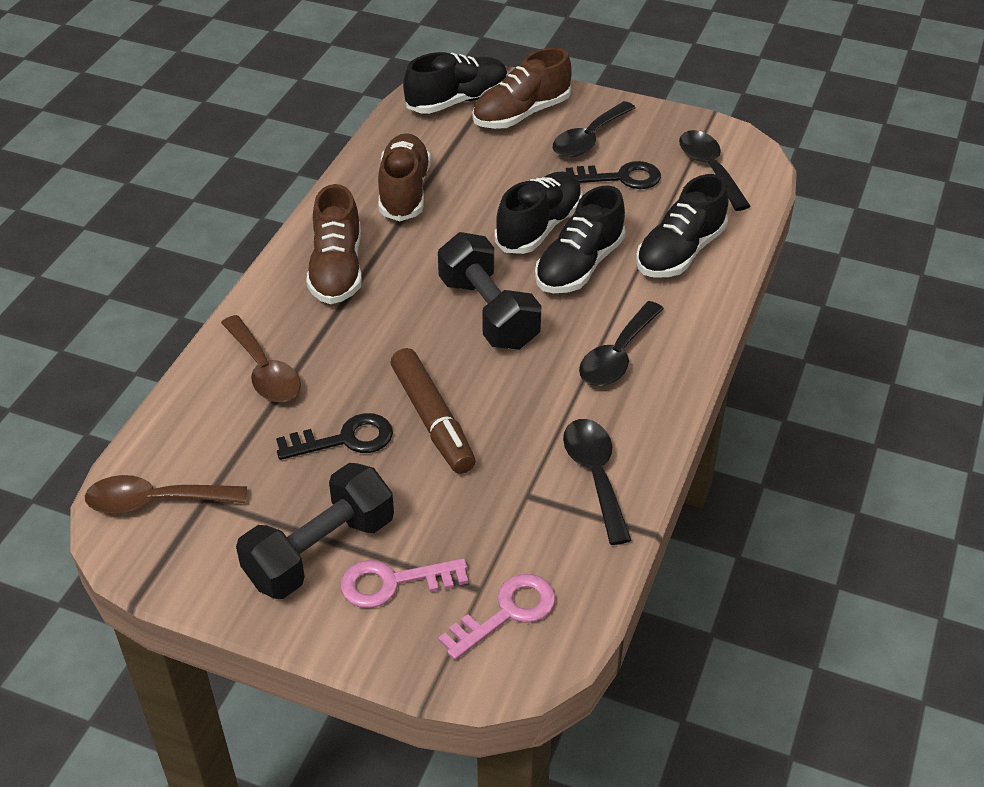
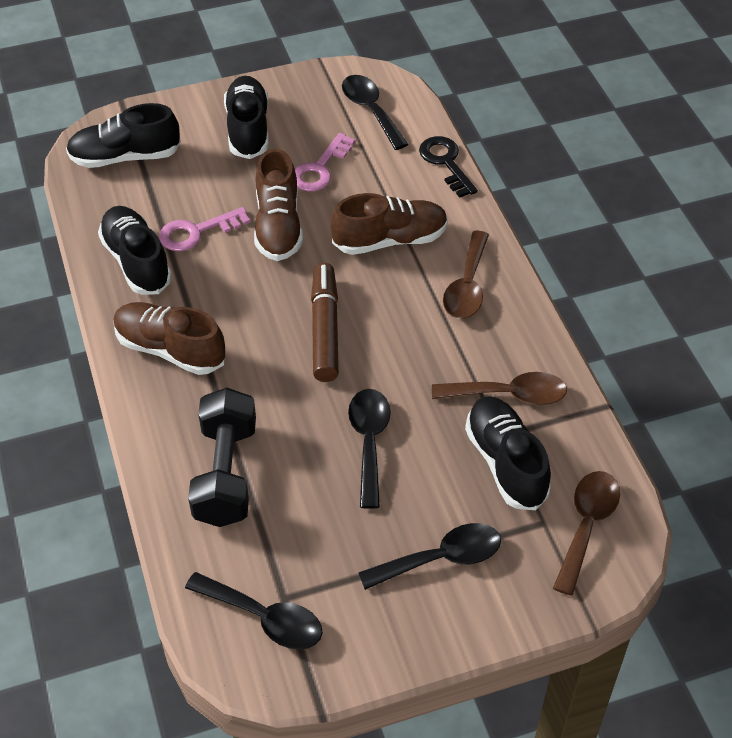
black dumbbell: 2 -> 1
black key: 2 -> 1
brown spoon: 2 -> 3

